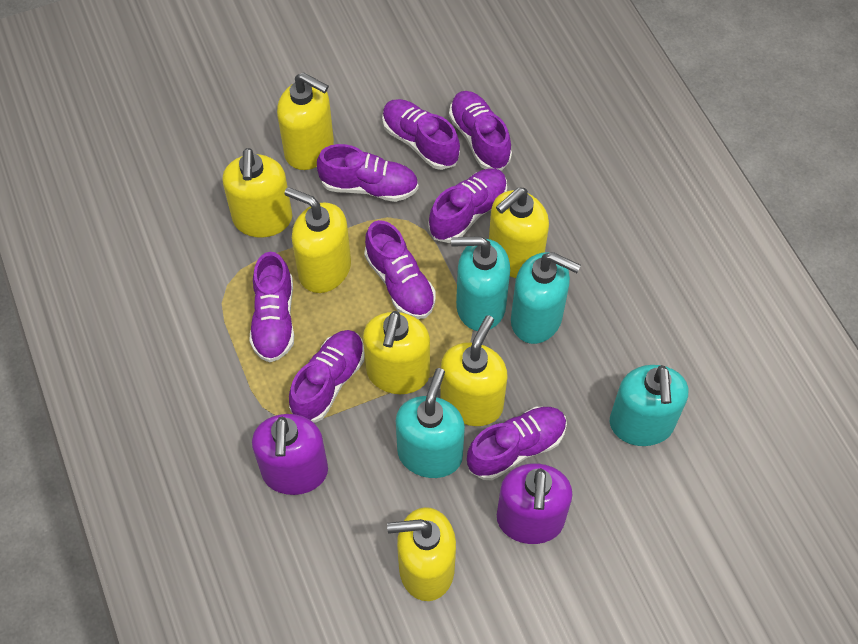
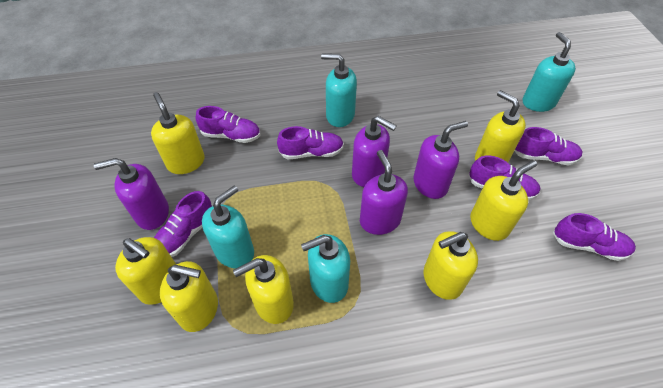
purple shoe: 8 -> 6
purple soap dispenser: 2 -> 4

